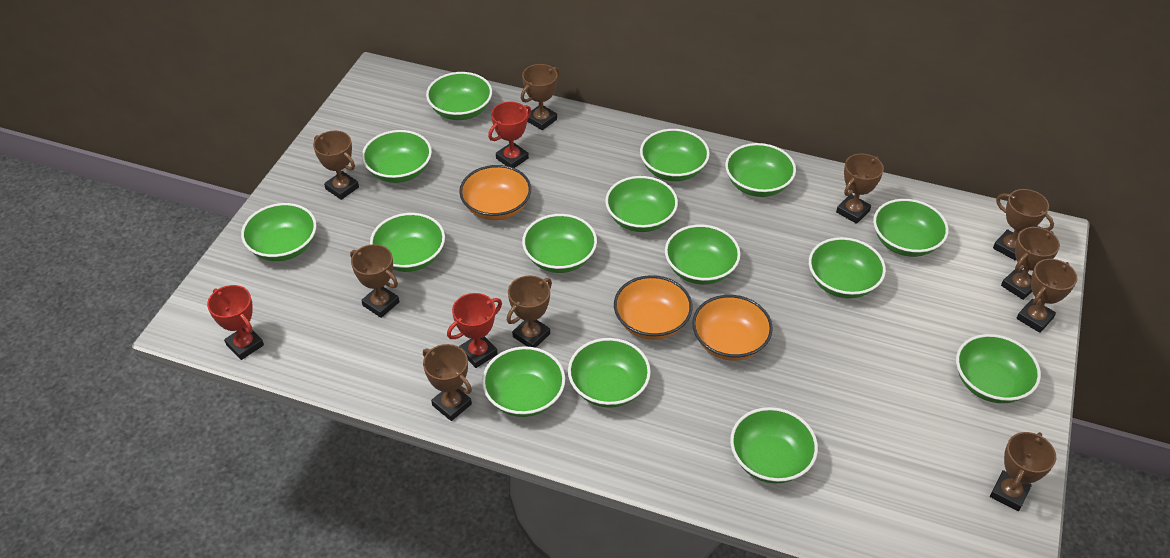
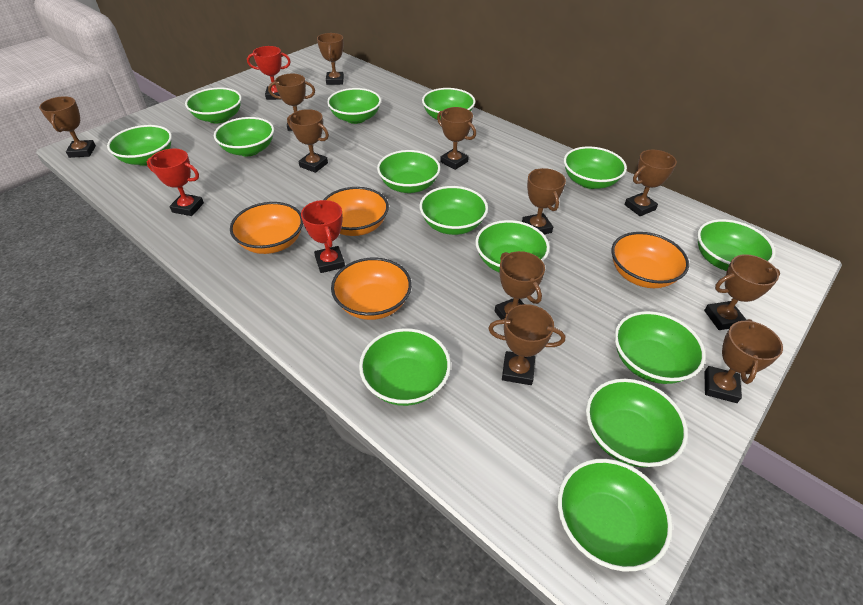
brown trophy: 10 -> 11
green bowl: 15 -> 14
orange bowl: 3 -> 4

